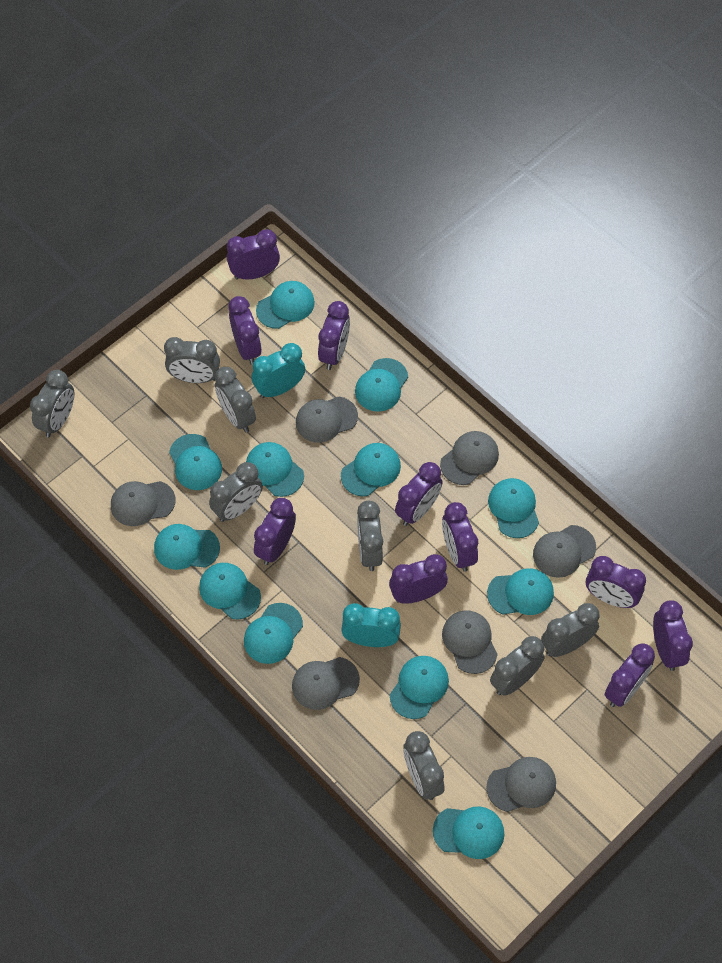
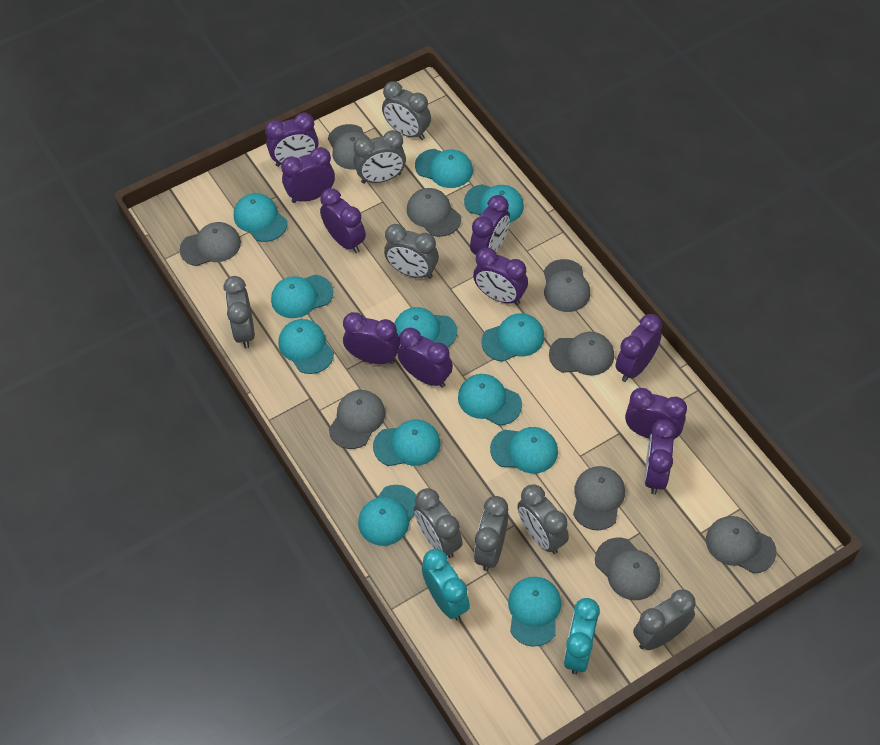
grey cap: 7 -> 9

